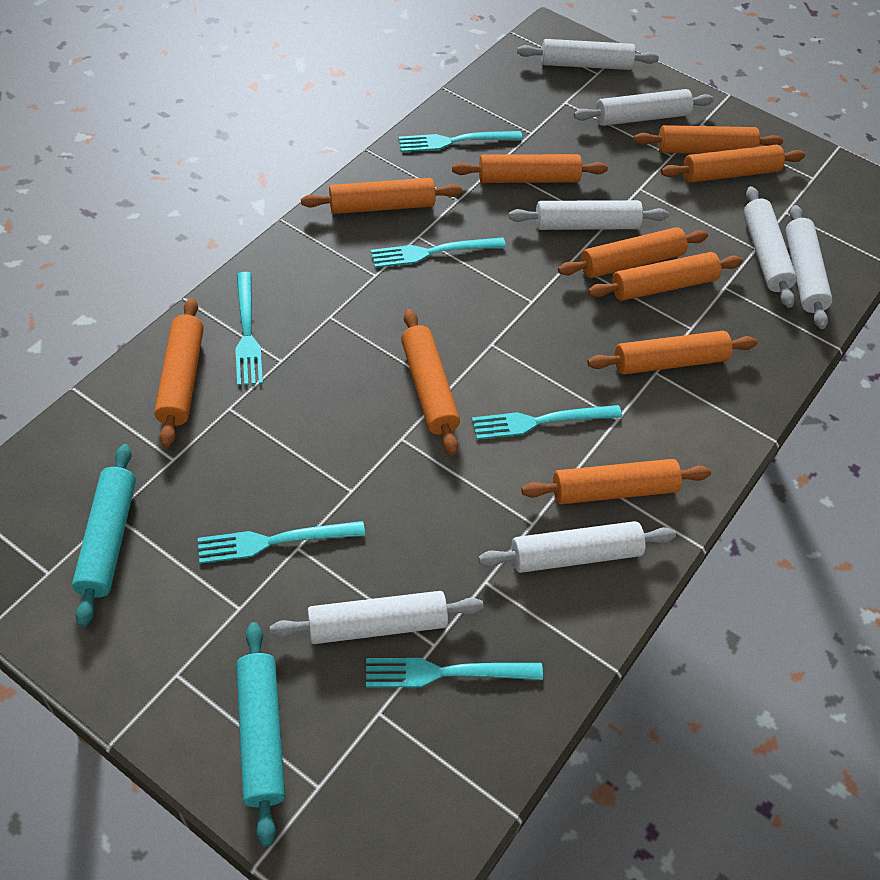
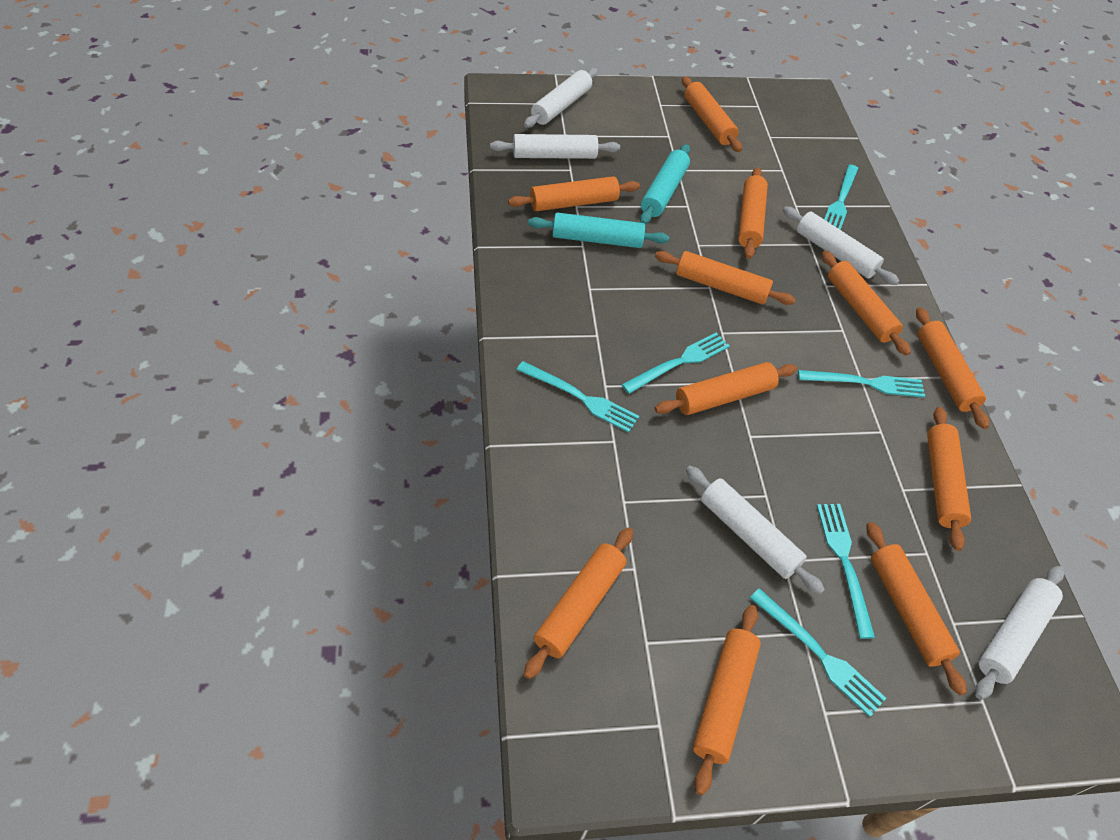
orange rolling pin: 10 -> 11
white rolling pin: 7 -> 5

